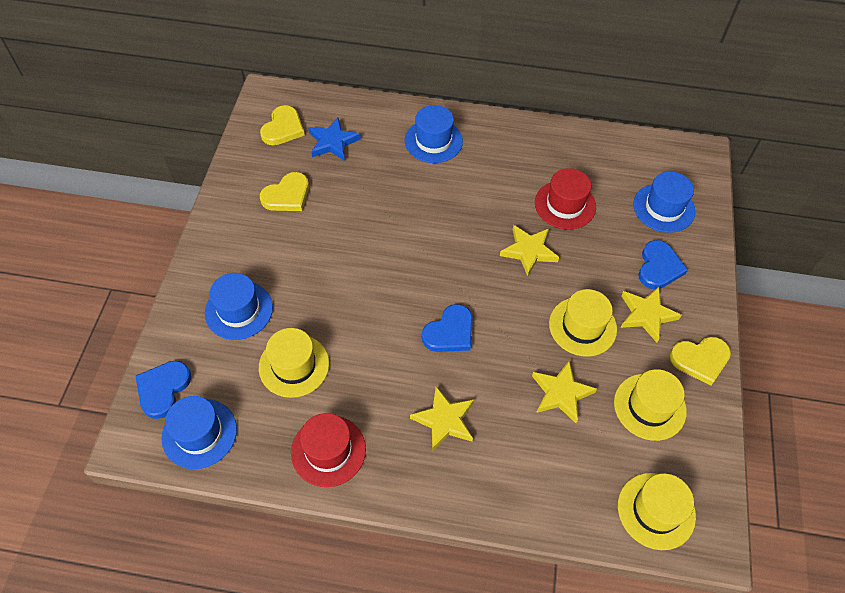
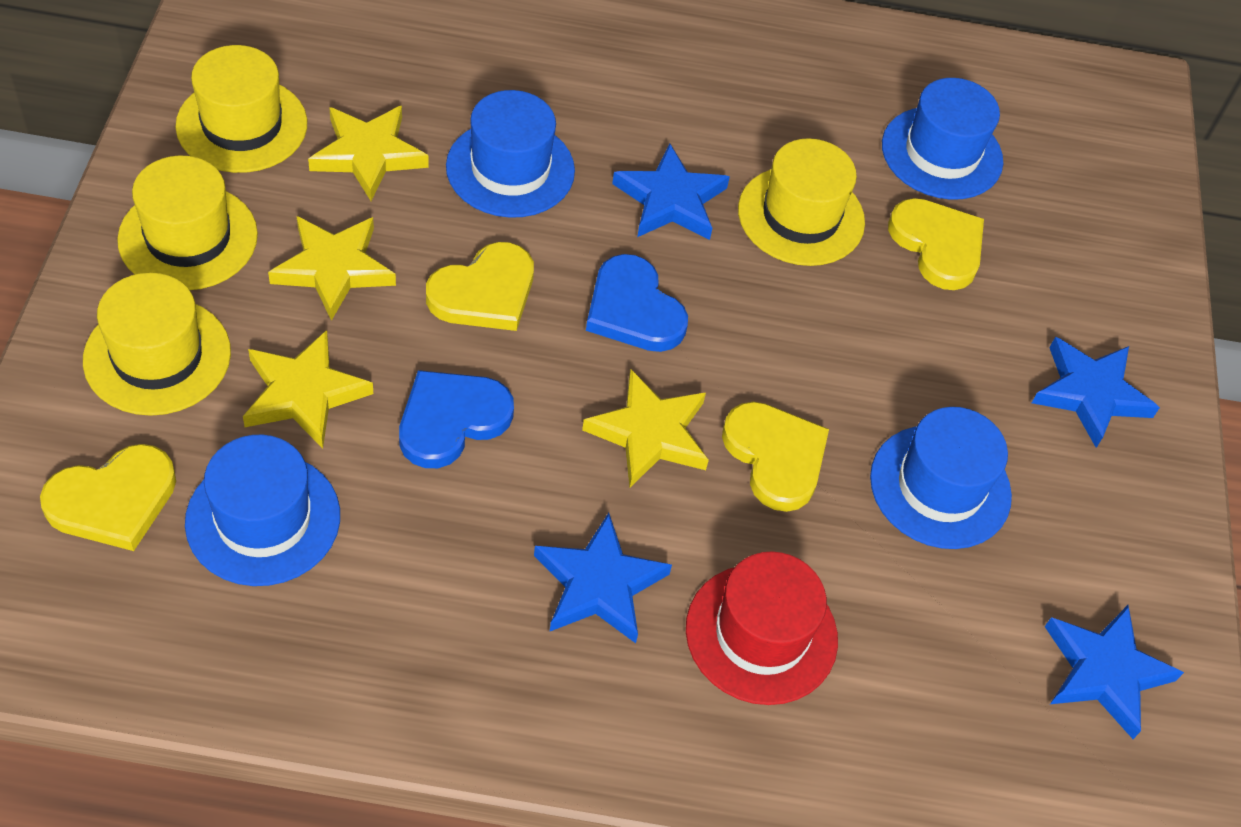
blue heart: 3 -> 2
blue star: 1 -> 4
red hat: 2 -> 1
yellow heart: 3 -> 4

